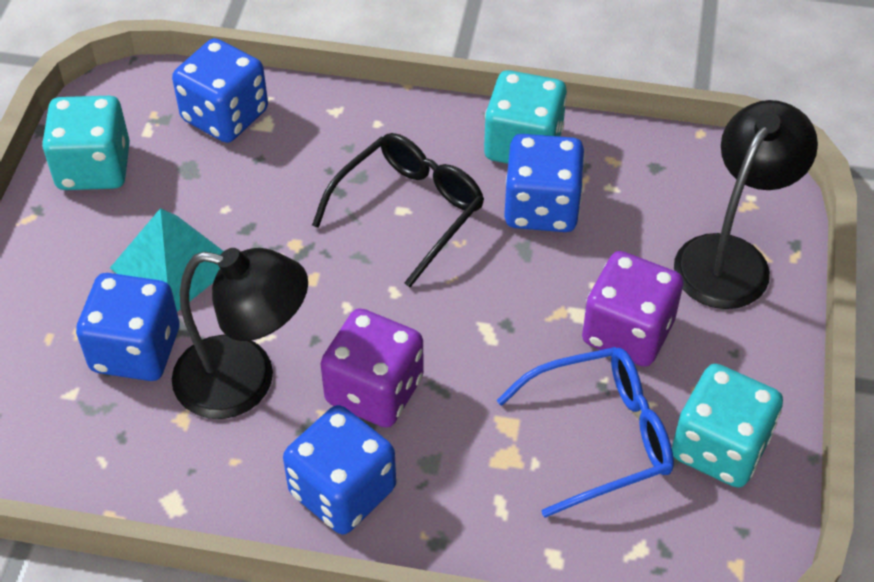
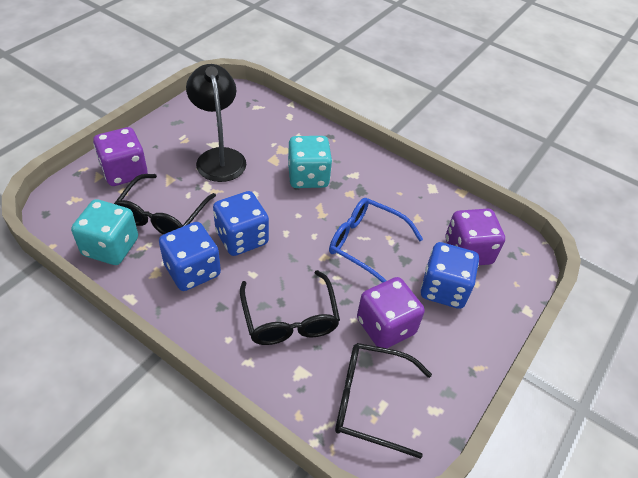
black glasses: 1 -> 3
black lamp: 2 -> 1
blue dice: 4 -> 3
purple dice: 2 -> 3
turquoise dice: 3 -> 2
turquoise pyramid: 1 -> 0

